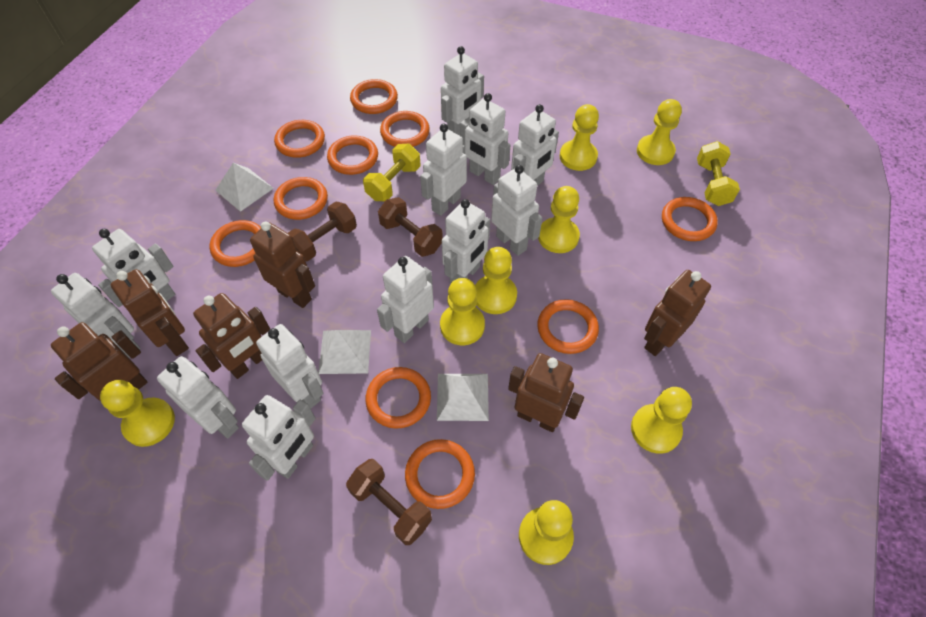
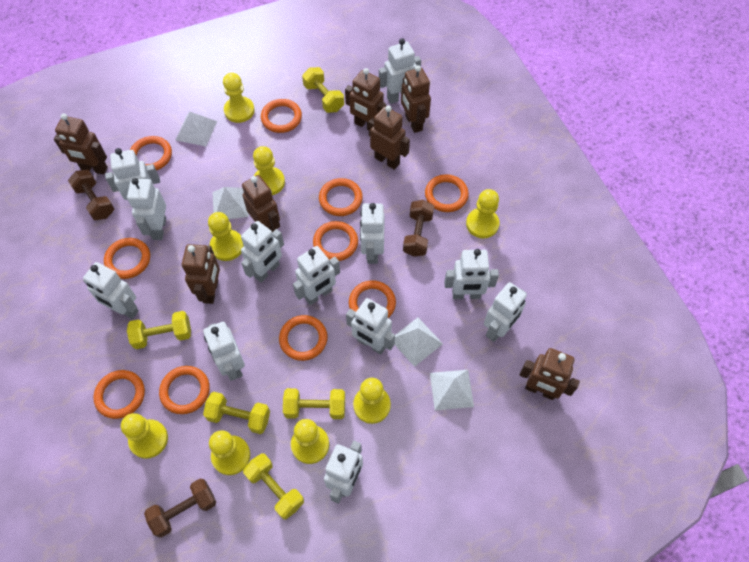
brown robot: 6 -> 7
white pyramid: 3 -> 4
yellow dumbbell: 2 -> 5

